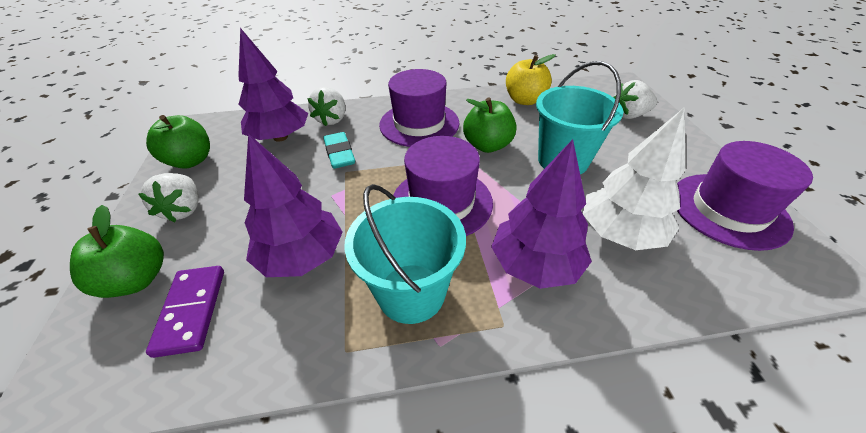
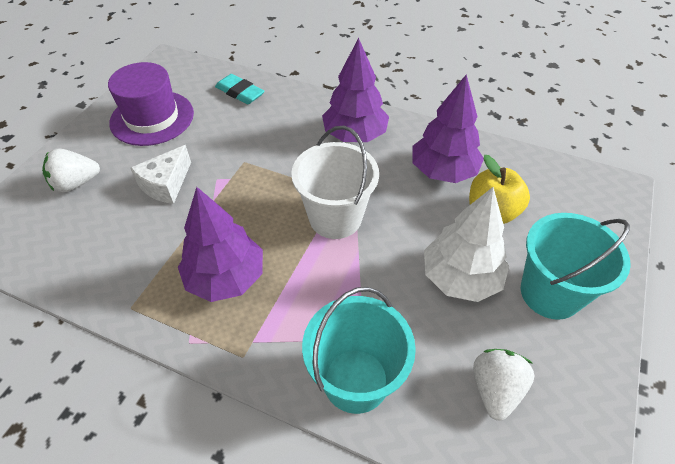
green apple: 3 -> 0
purple domino: 1 -> 0
purple hat: 3 -> 1
white bucket: 0 -> 1
white cheese: 0 -> 1
white strawberry: 3 -> 2

